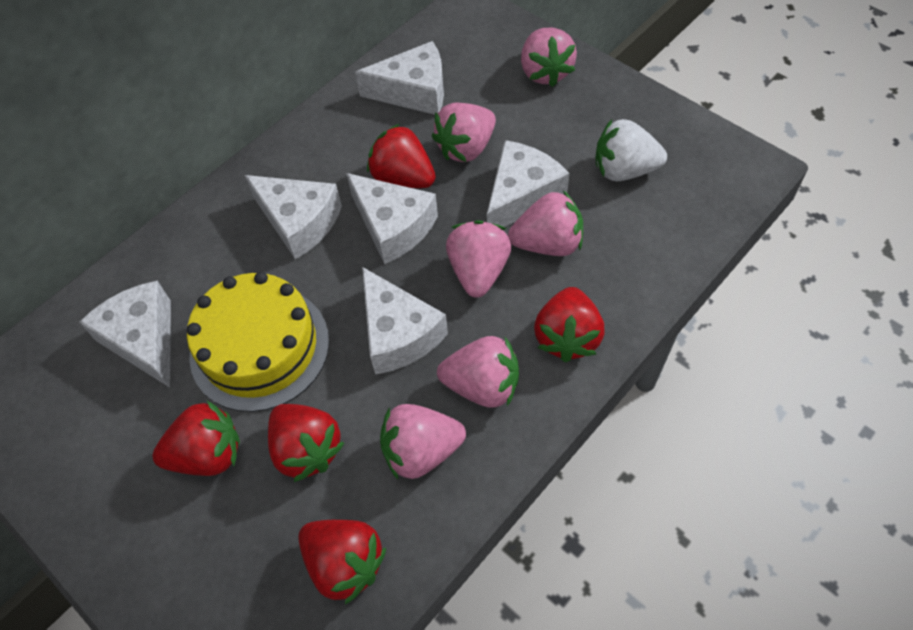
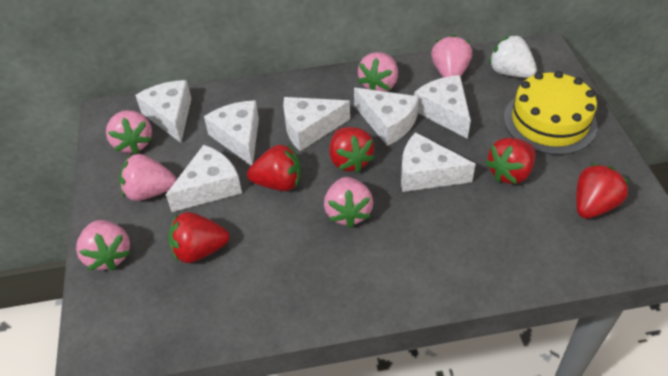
white cheese: 6 -> 7

